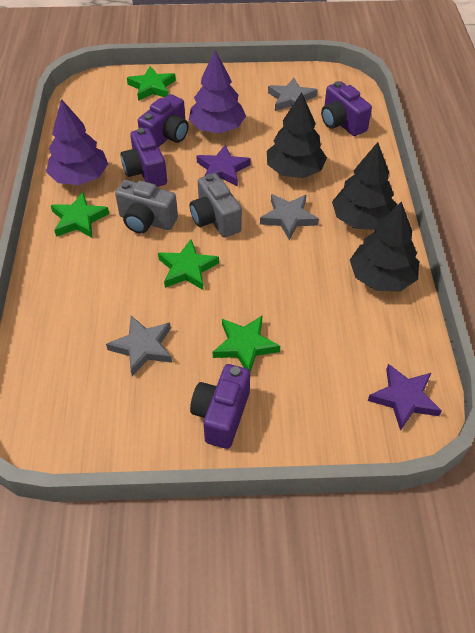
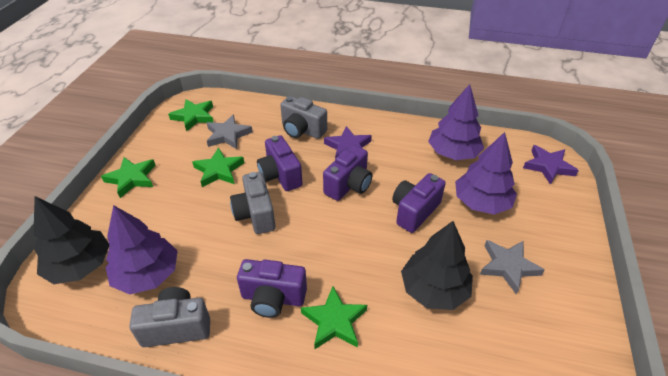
black tree: 3 -> 2
grey camera: 2 -> 3
grey star: 3 -> 2
purple tree: 2 -> 3

